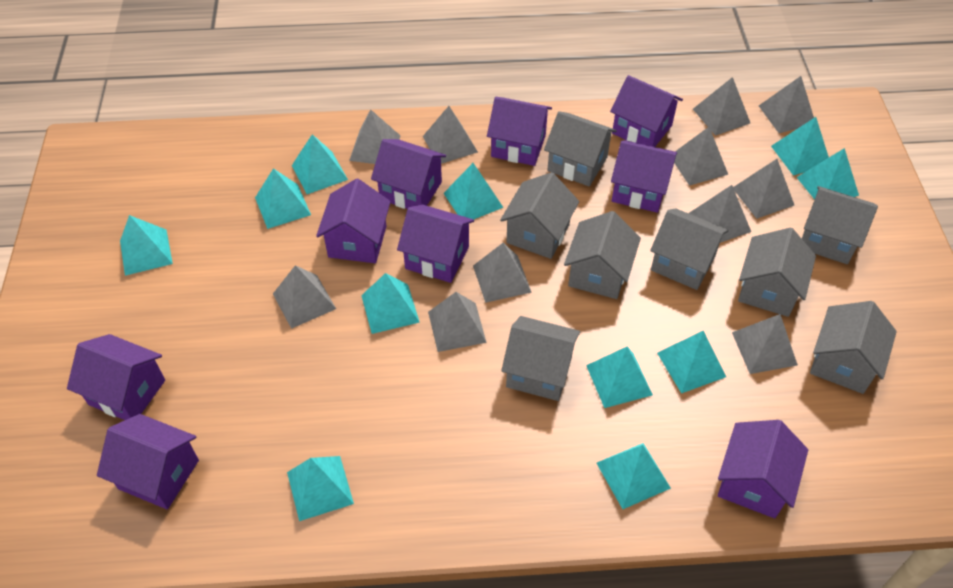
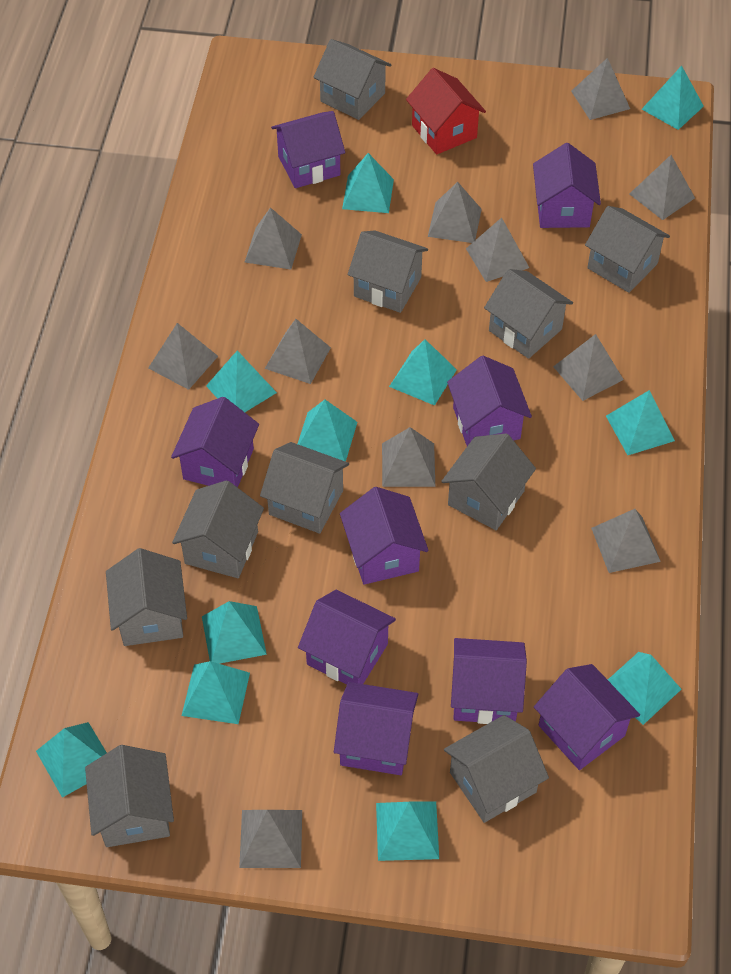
grey house: 8 -> 10
red house: 0 -> 1

